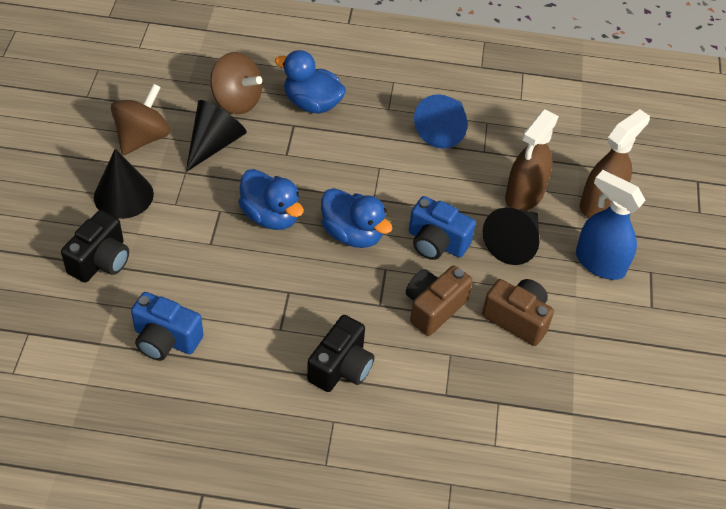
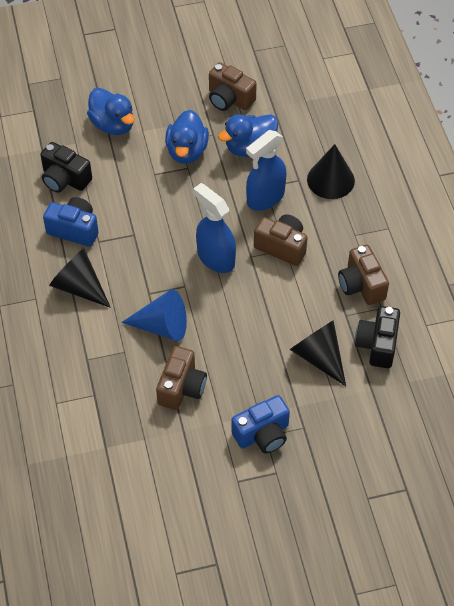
blue spray bottle: 1 -> 2
brown camera: 2 -> 4
brown spinning top: 2 -> 0
brown spray bottle: 2 -> 0

